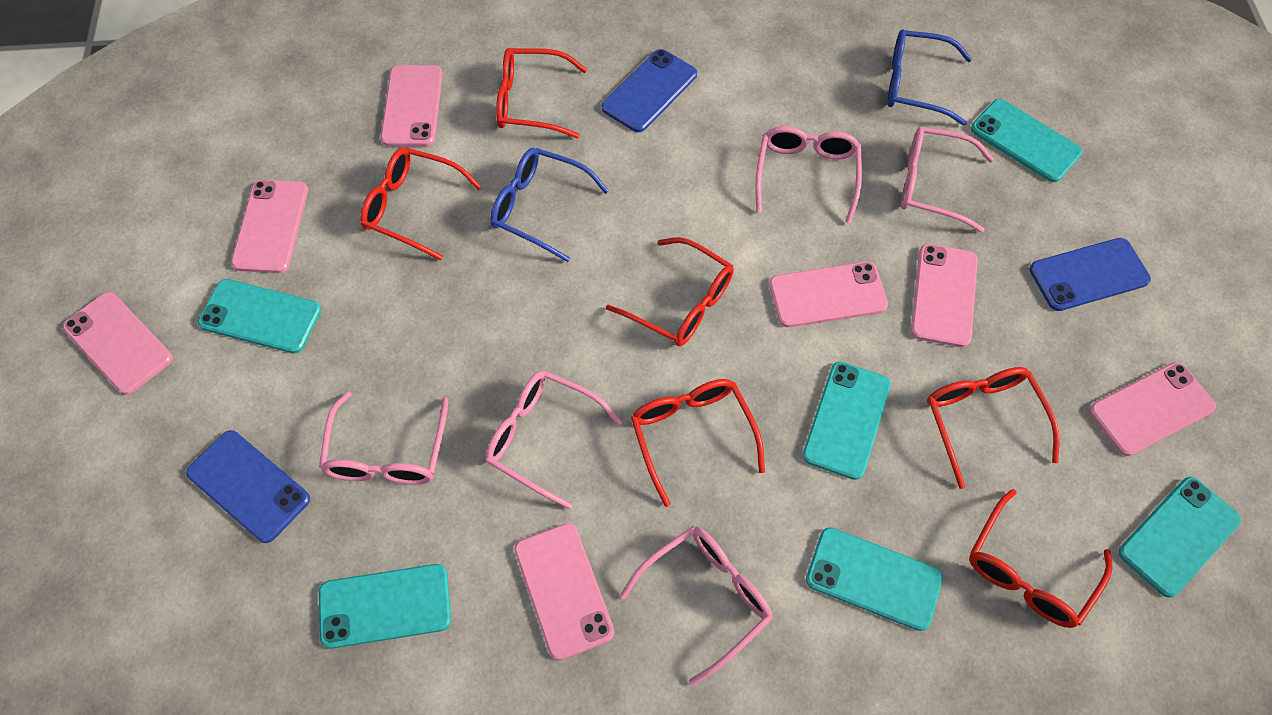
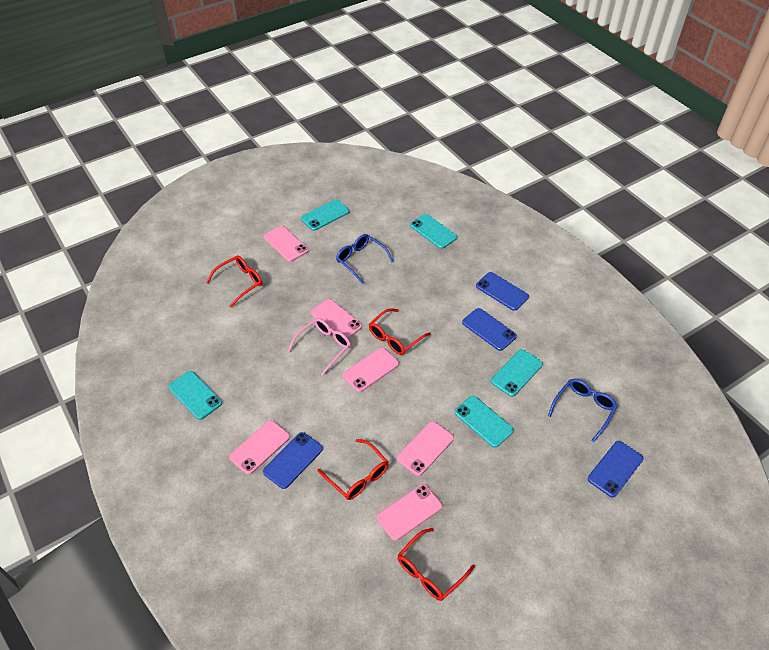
blue phone: 3 -> 4
pink glasses: 5 -> 1
pink phone: 7 -> 6
red glasses: 6 -> 4
turquoise phone: 6 -> 5

